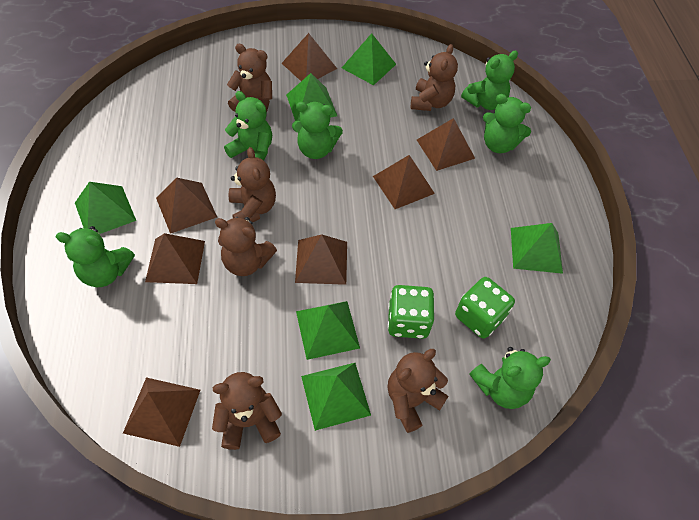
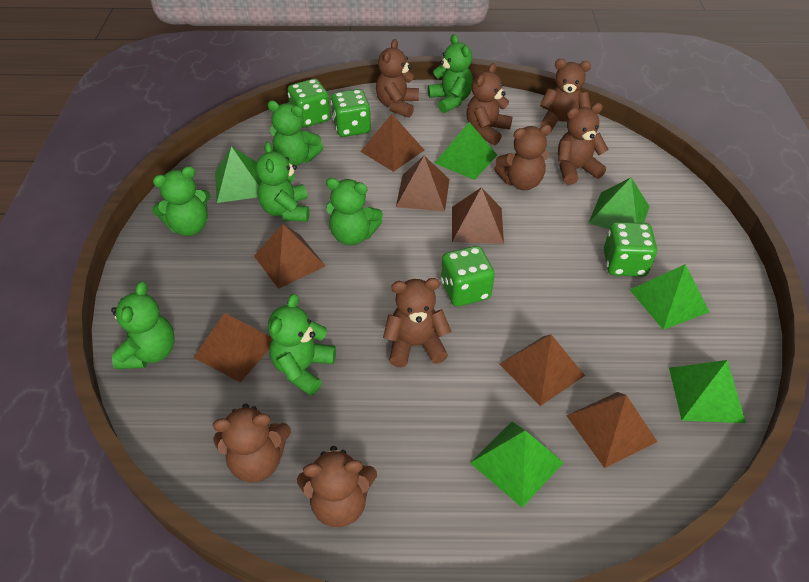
brown teddy bear: 6 -> 8
green dice: 2 -> 4
green teddy bear: 6 -> 7

